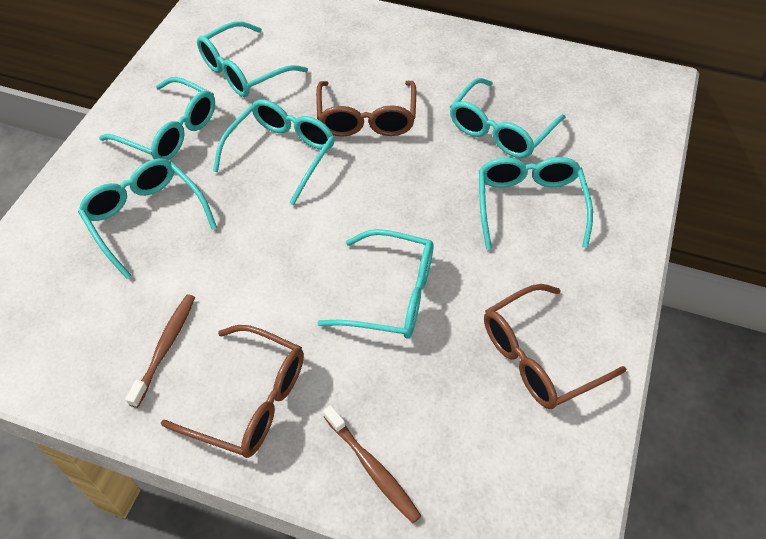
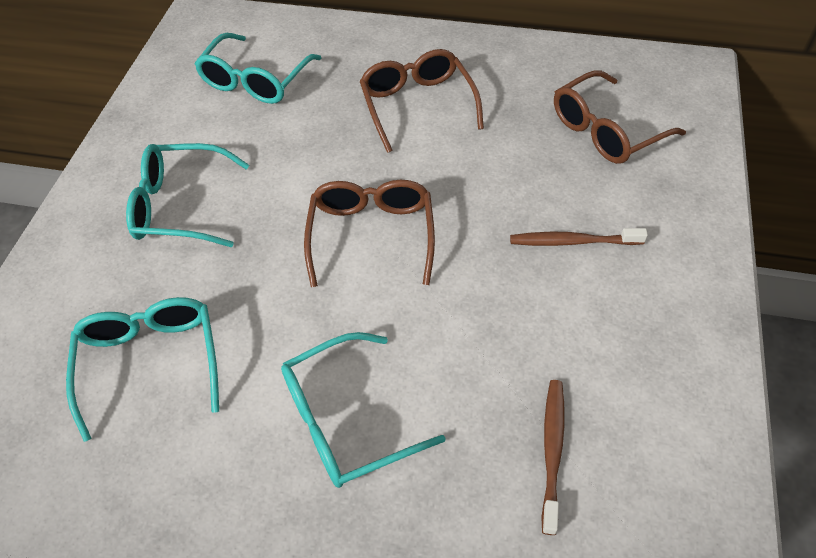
turquoise glasses: 7 -> 4

